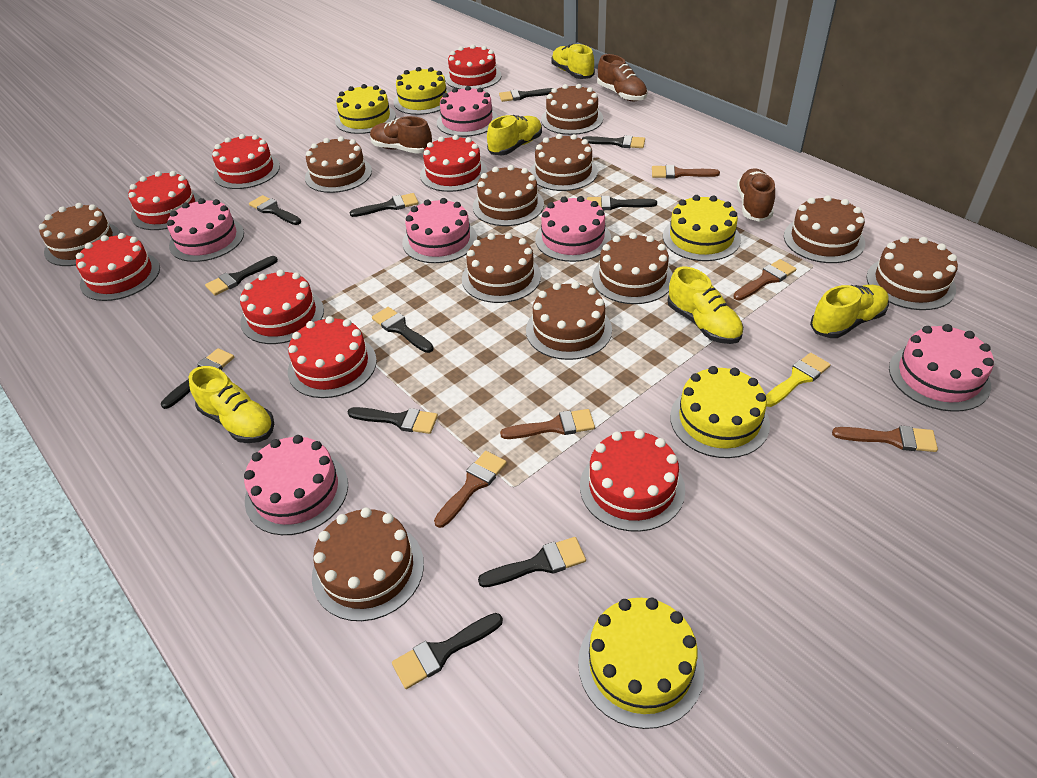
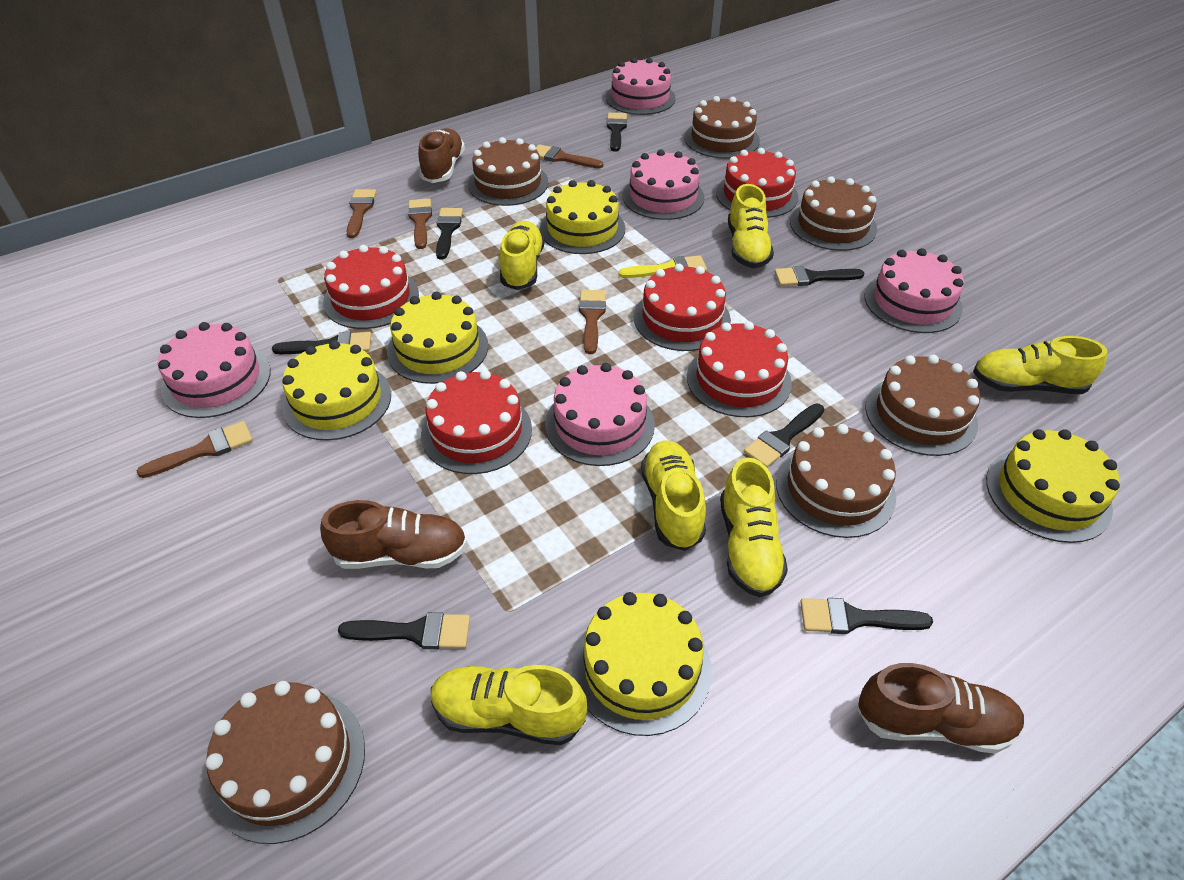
black brush: 11 -> 7
brown cake: 11 -> 6
pink cake: 6 -> 5
red cake: 8 -> 5
yellow shoe: 5 -> 6

